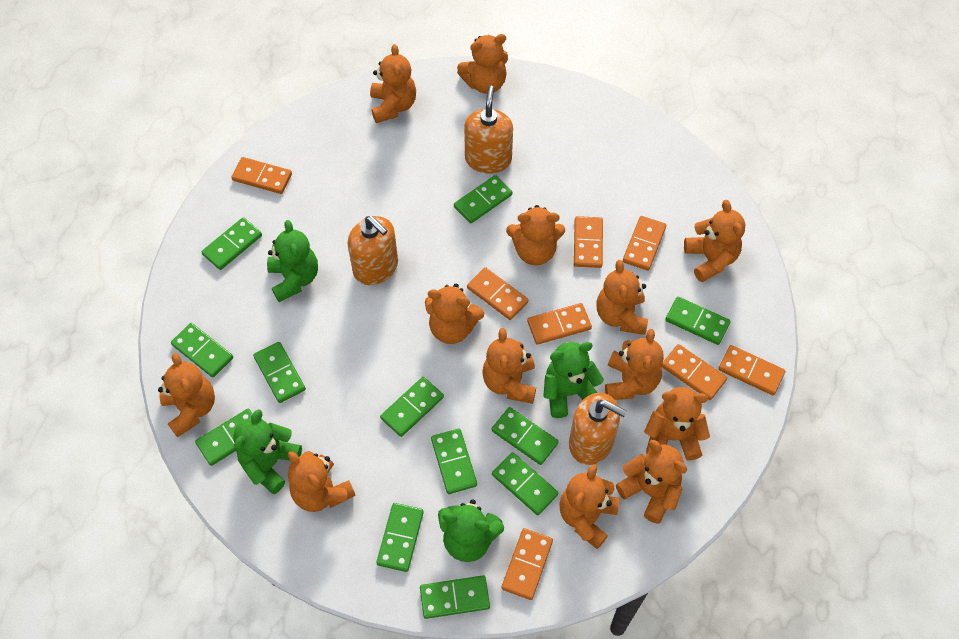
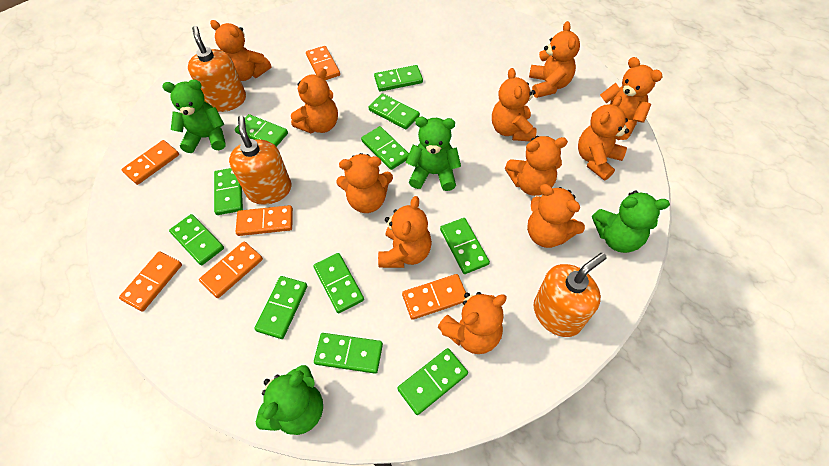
green domino: 12 -> 11
orange domino: 8 -> 6
orange teddy bear: 13 -> 11

